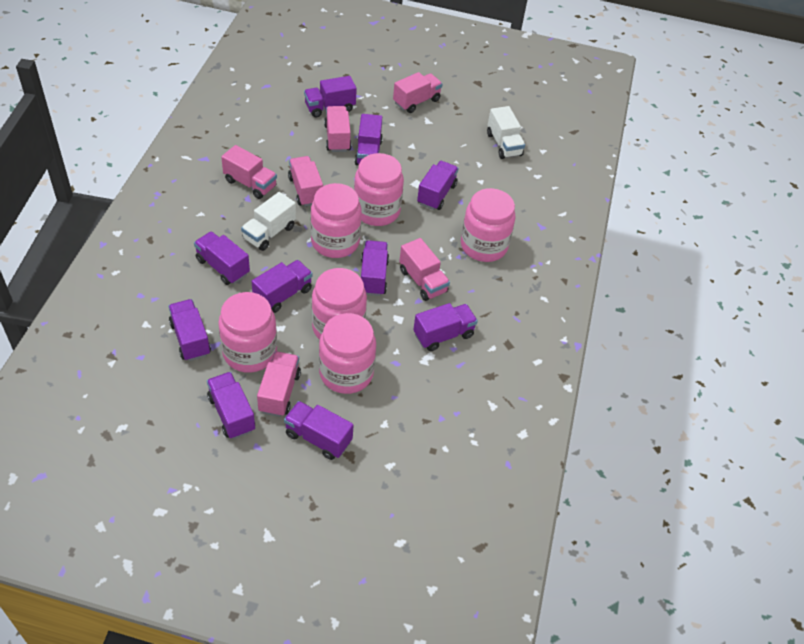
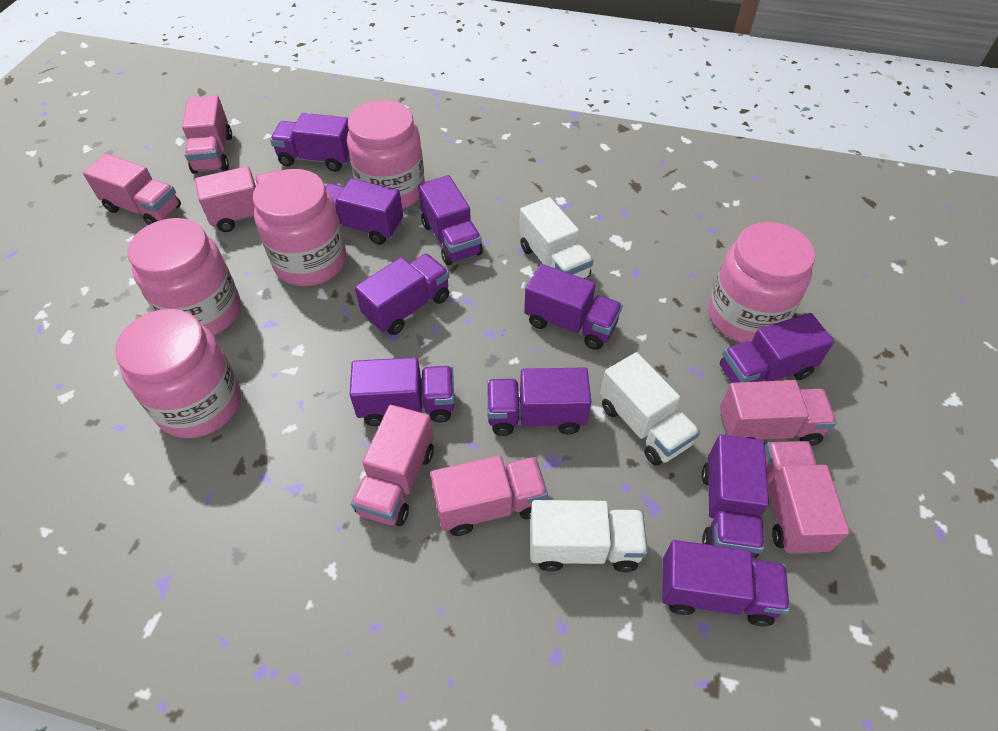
pink jar: 6 -> 5
pink truck: 6 -> 7
white truck: 2 -> 3

